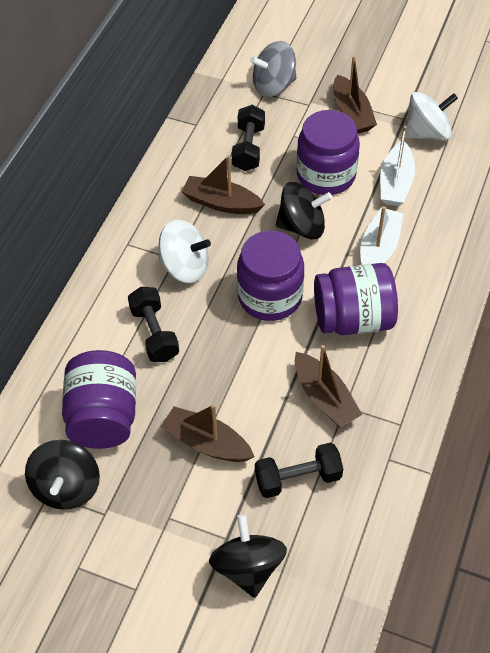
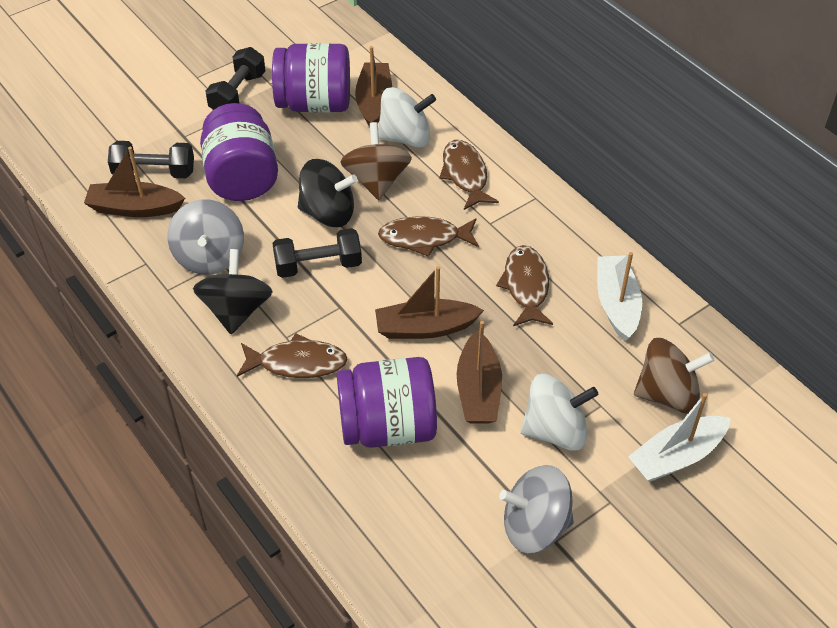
black spinning top: 3 -> 2
brown fish: 0 -> 4
brown spinning top: 0 -> 2
grey spinning top: 1 -> 2
purple jar: 4 -> 3

